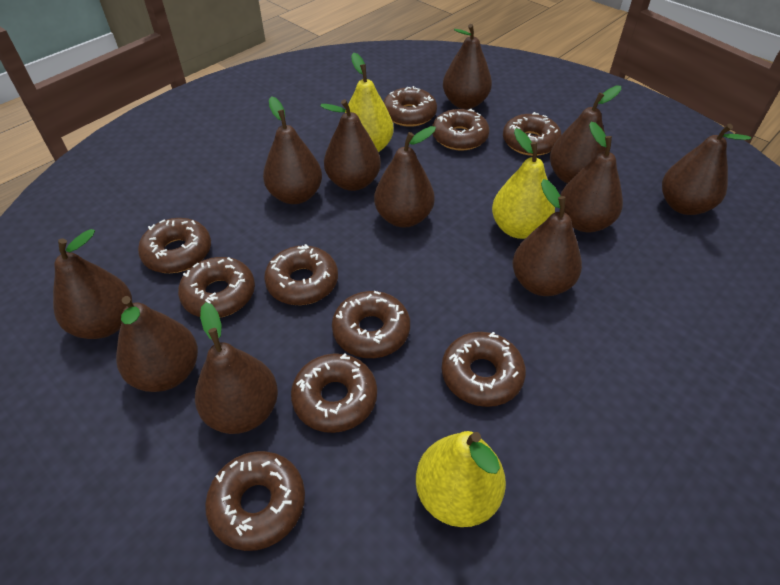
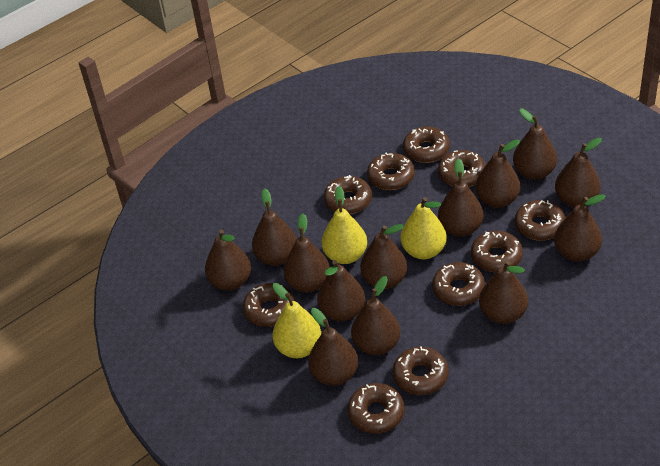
brown pear: 11 -> 13

